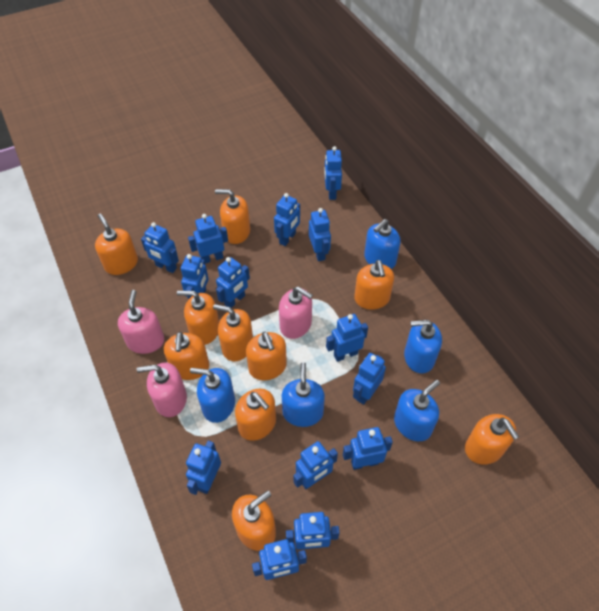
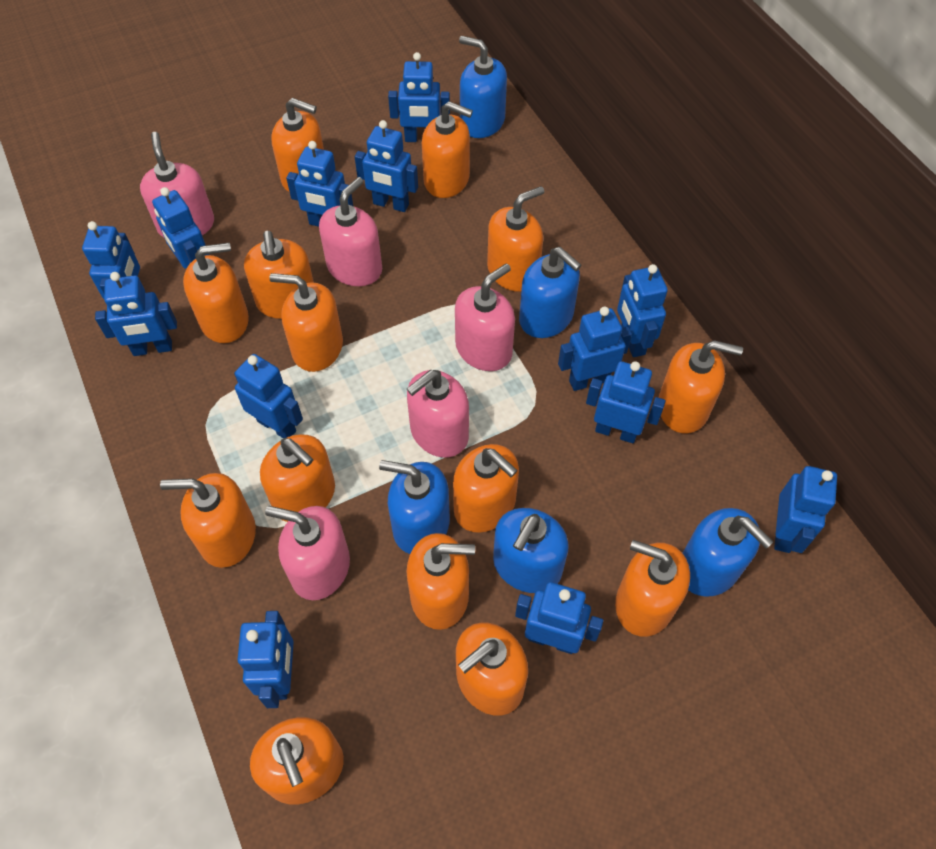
blue robot: 14 -> 13
orange soap dispenser: 10 -> 14
pink soap dispenser: 3 -> 5

